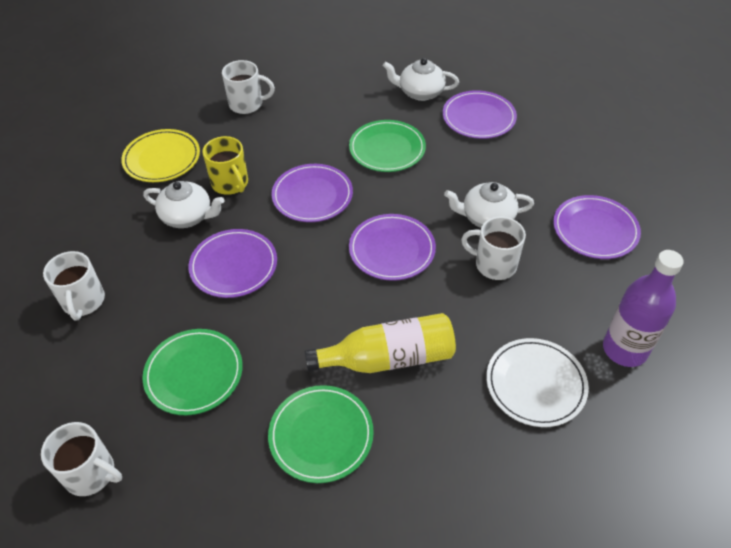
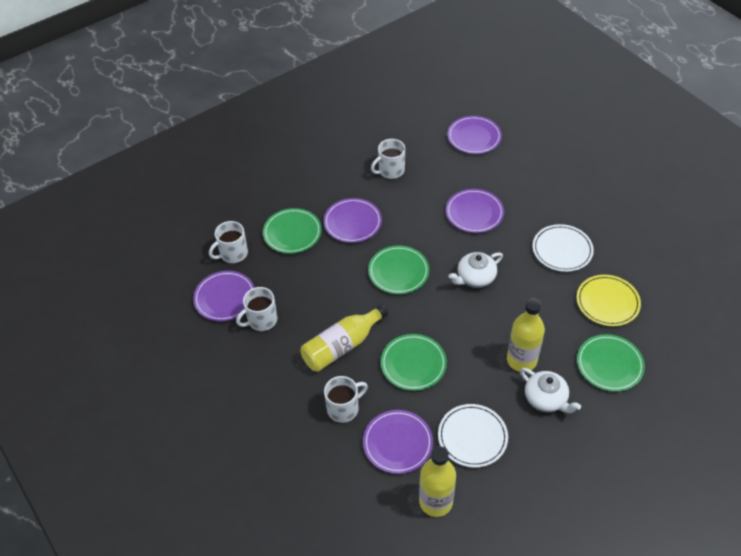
green plate: 3 -> 4
purple bottle: 1 -> 0
white plate: 1 -> 2
white teapot: 3 -> 2
yellow bottle: 1 -> 3
yellow mug: 1 -> 0

